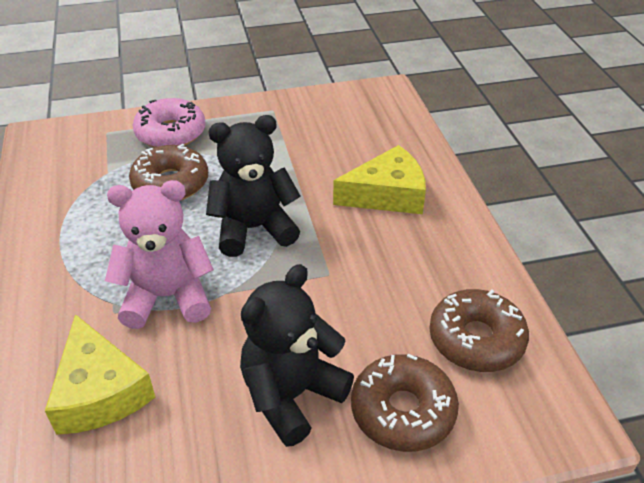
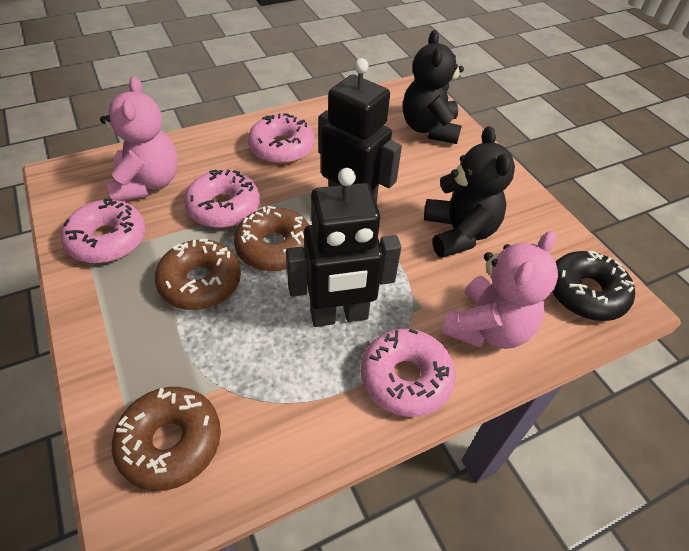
black donut: 0 -> 1
black robot: 0 -> 2
pink donut: 1 -> 4
pink teddy bear: 1 -> 2
yellow cheese: 2 -> 0

